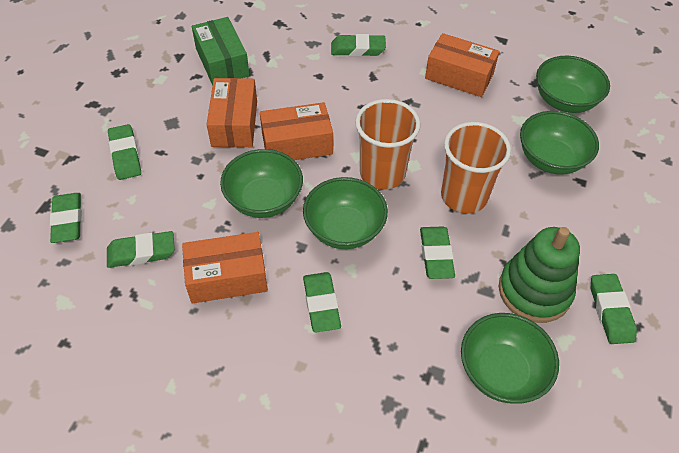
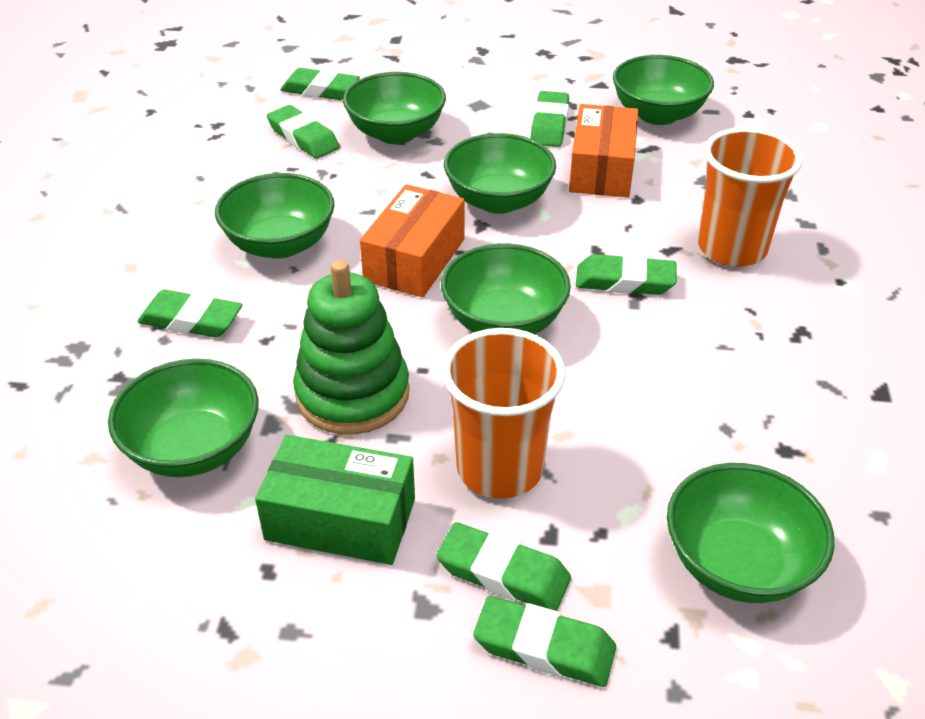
green bowl: 5 -> 7
orange box: 4 -> 2

